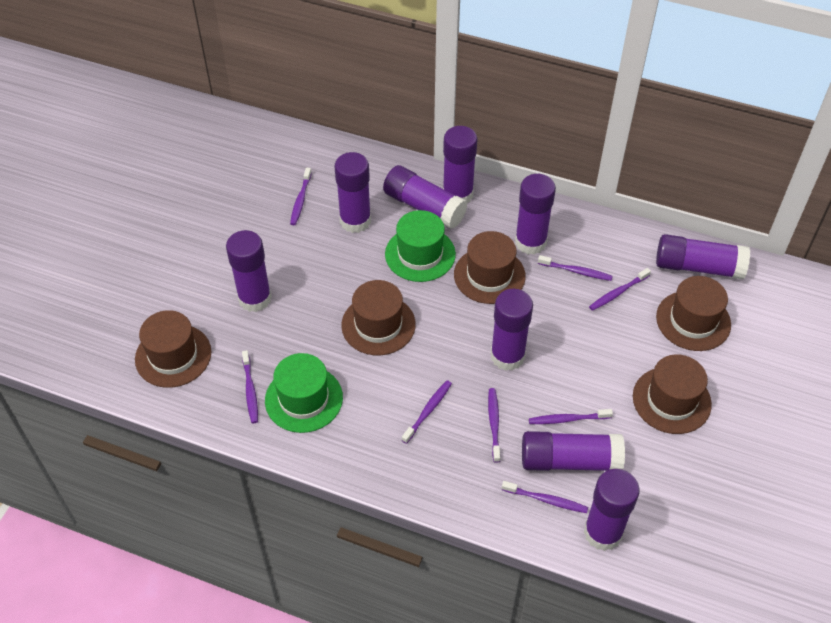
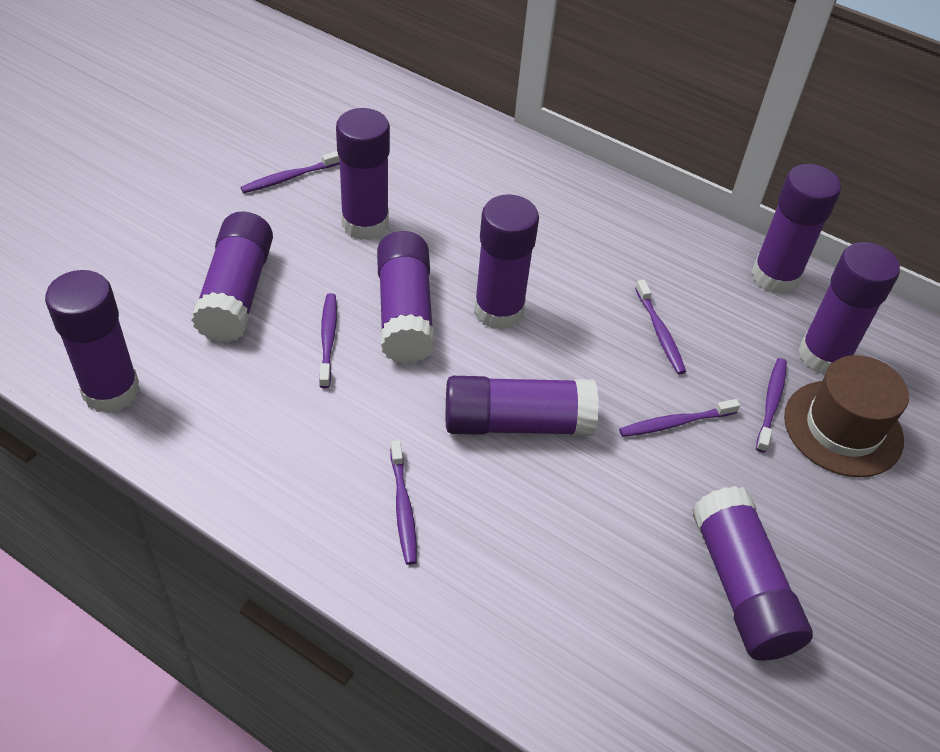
brown hat: 5 -> 1
green hat: 2 -> 0
purple toothbrush: 8 -> 6

